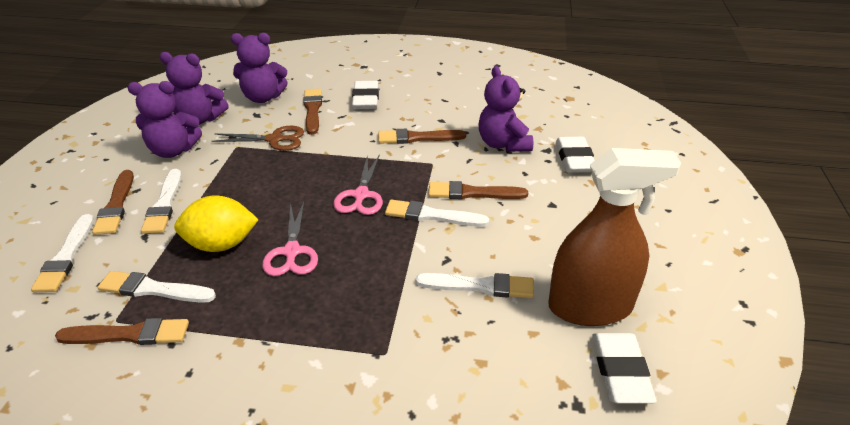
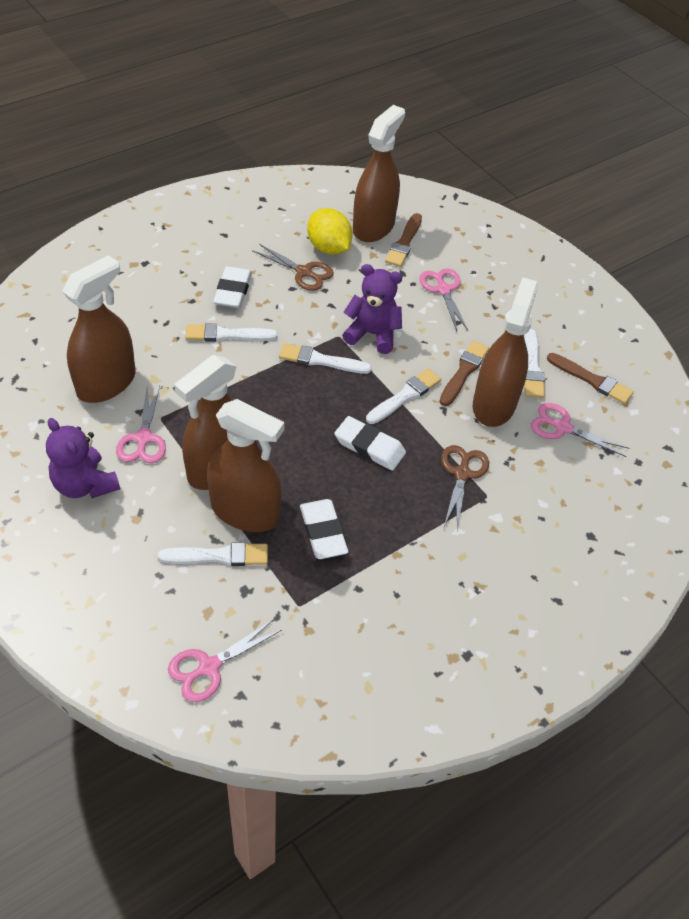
brown brush: 5 -> 3
brown scissors: 1 -> 2
brown spray bottle: 1 -> 5
pink scissors: 2 -> 4
purple teddy bear: 4 -> 2

